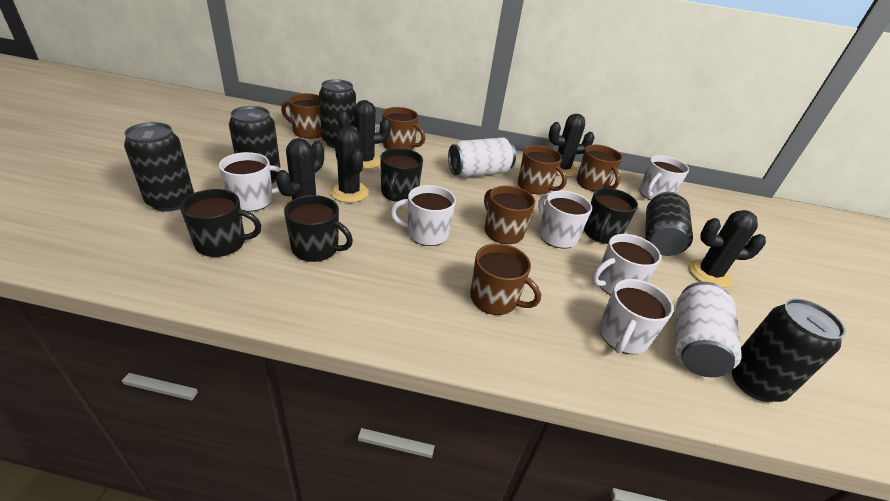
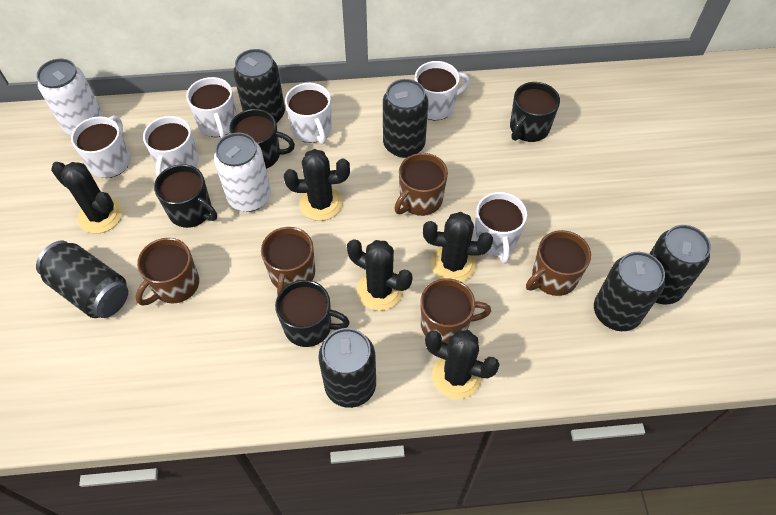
black can: 5 -> 6
brown mug: 6 -> 5

